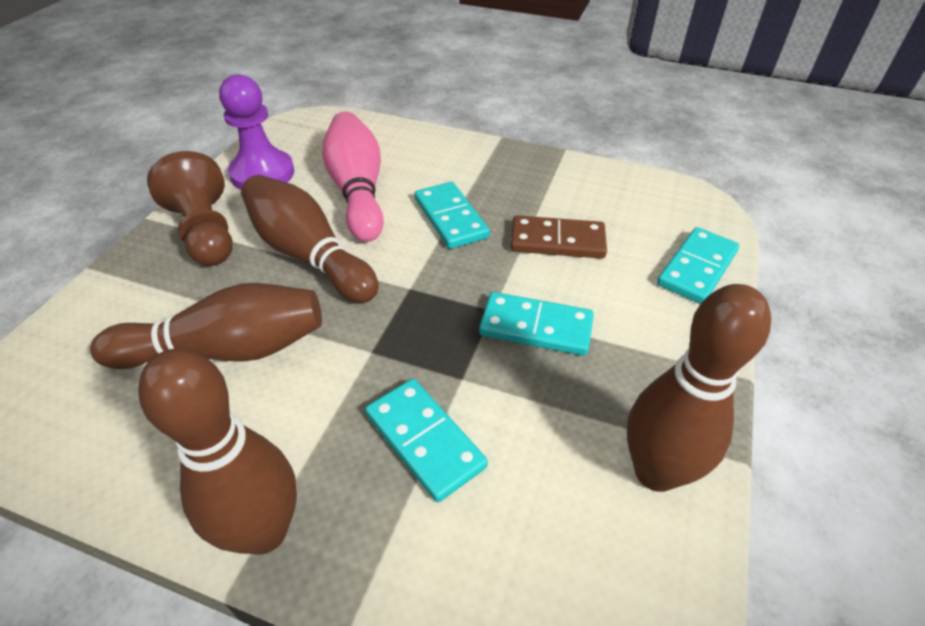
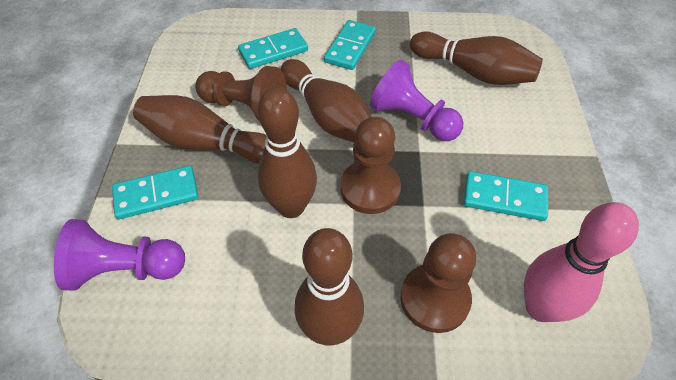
brown bowling pin: 4 -> 5
brown domino: 1 -> 0
brown pawn: 1 -> 3
purple pawn: 1 -> 2

